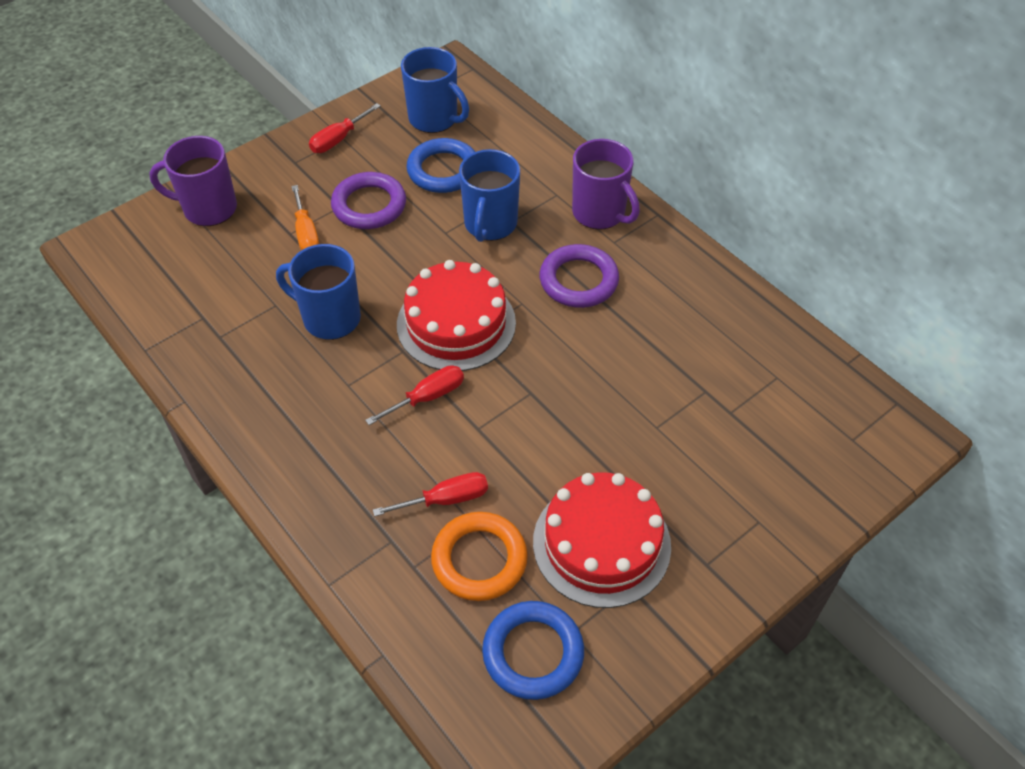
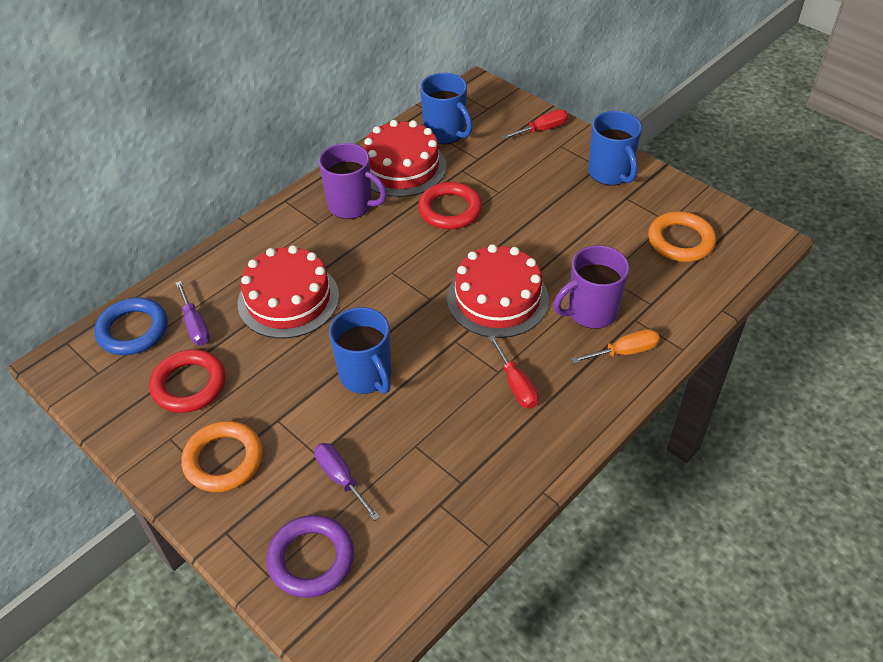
blue ring: 2 -> 1
orange ring: 1 -> 2
purple ring: 2 -> 1
purple screwdriver: 0 -> 2
red cake: 2 -> 3
red ring: 0 -> 2
red screwdriver: 3 -> 2

